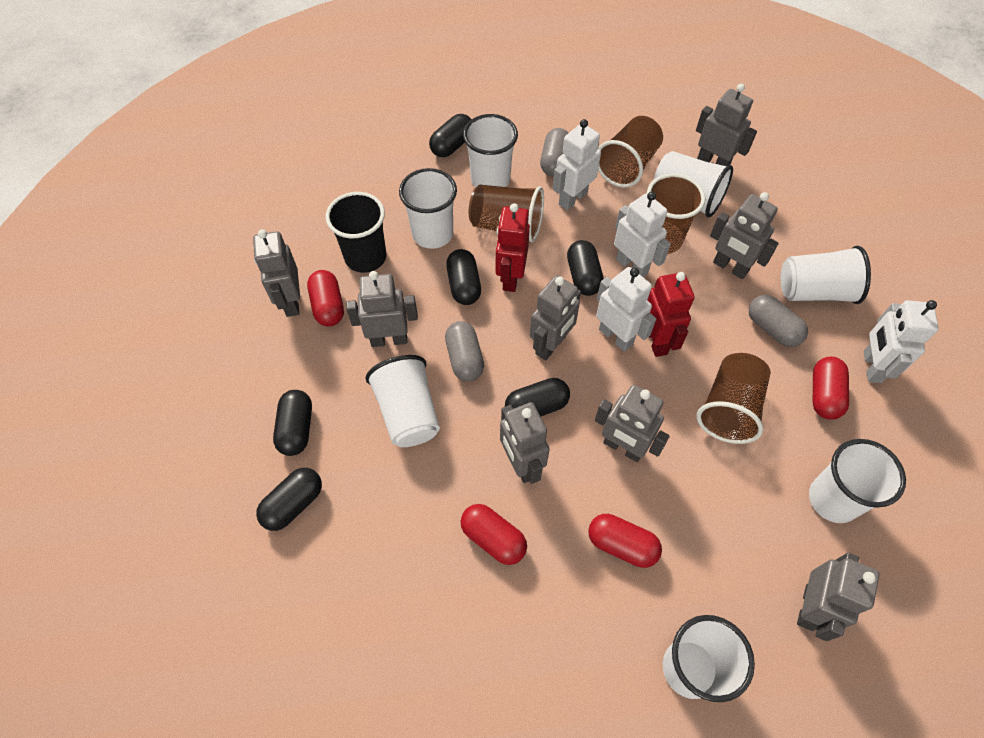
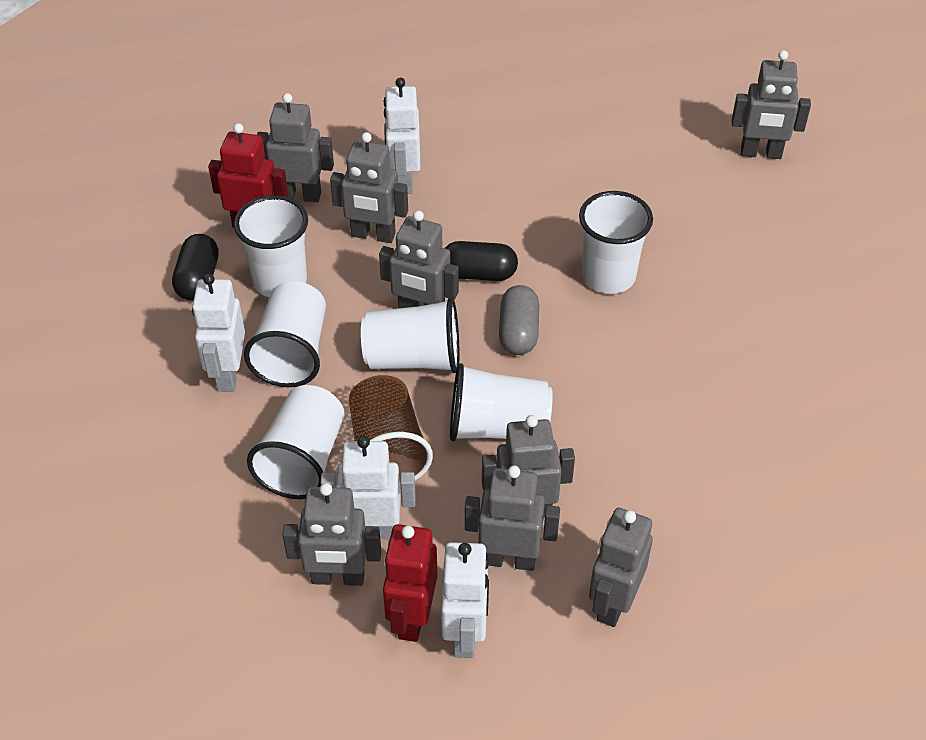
black capsule: 6 -> 2
black cup: 1 -> 0
brown cup: 4 -> 1
grey capsule: 3 -> 1
red capsule: 4 -> 0
white cup: 7 -> 6

